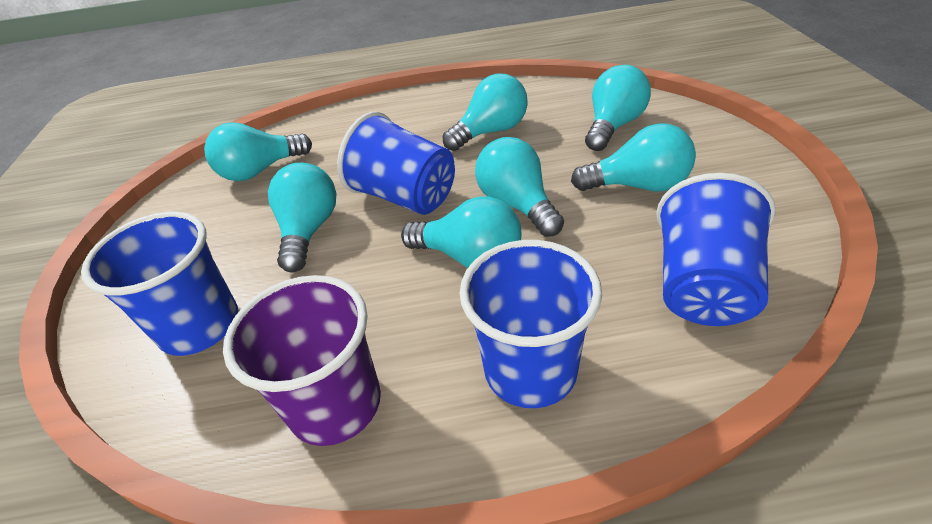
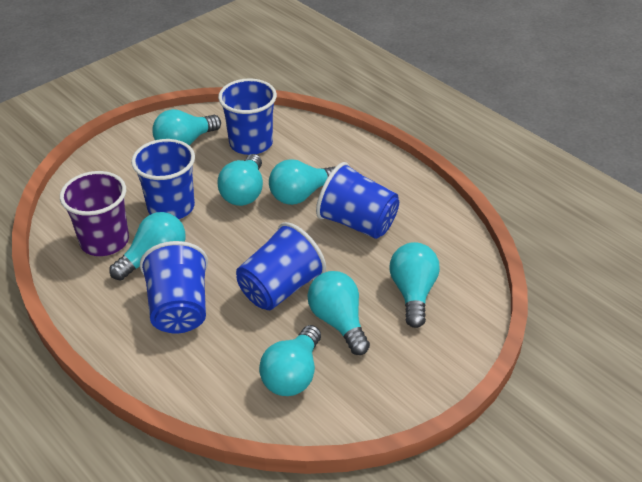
blue cup: 4 -> 5

